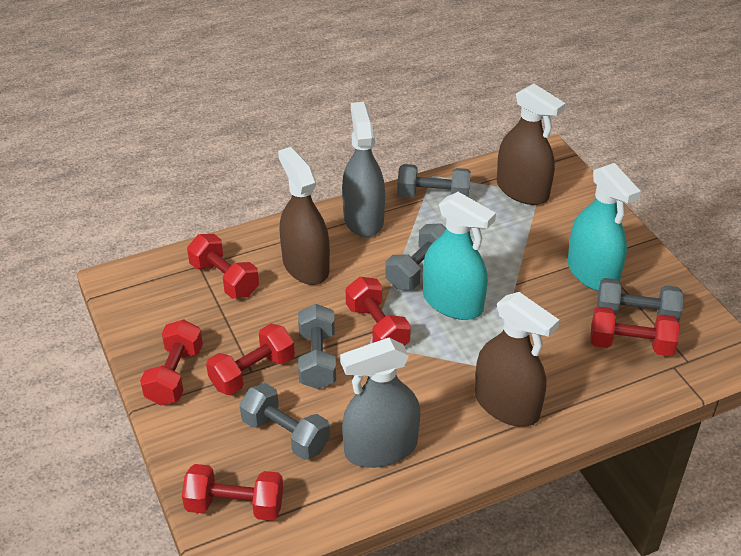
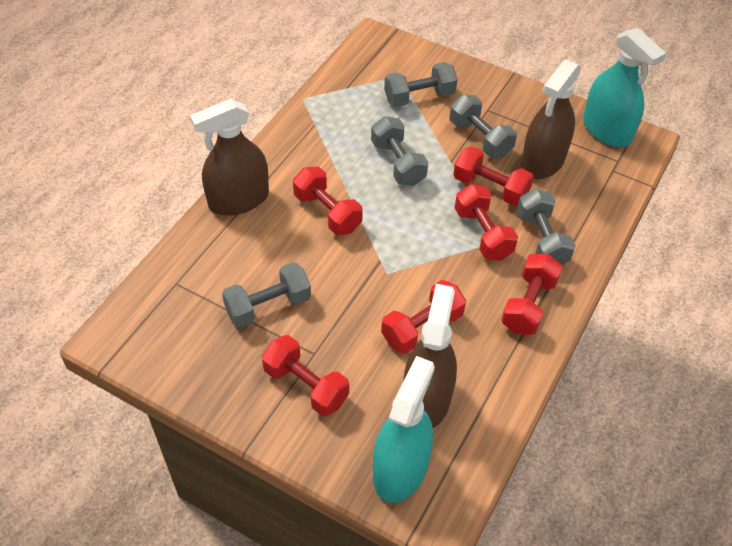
grey spray bottle: 2 -> 0

